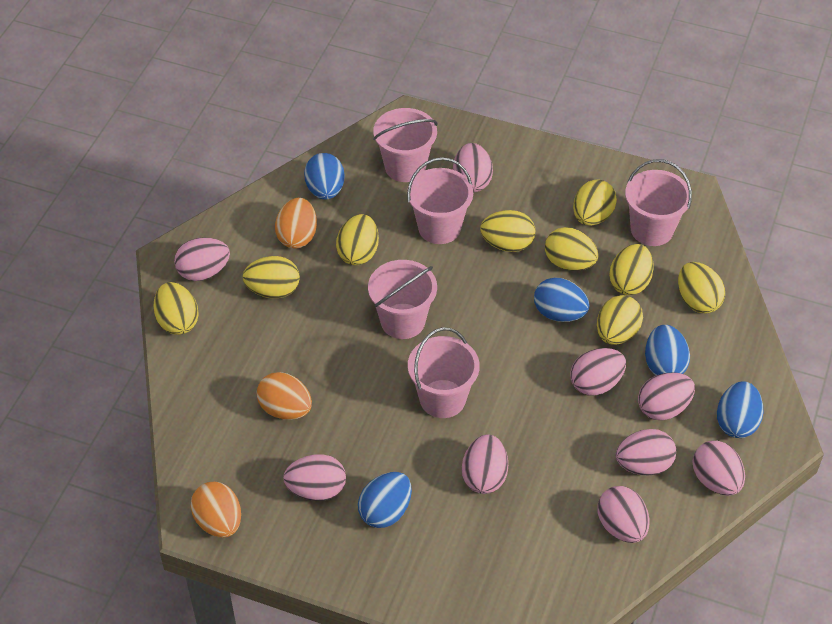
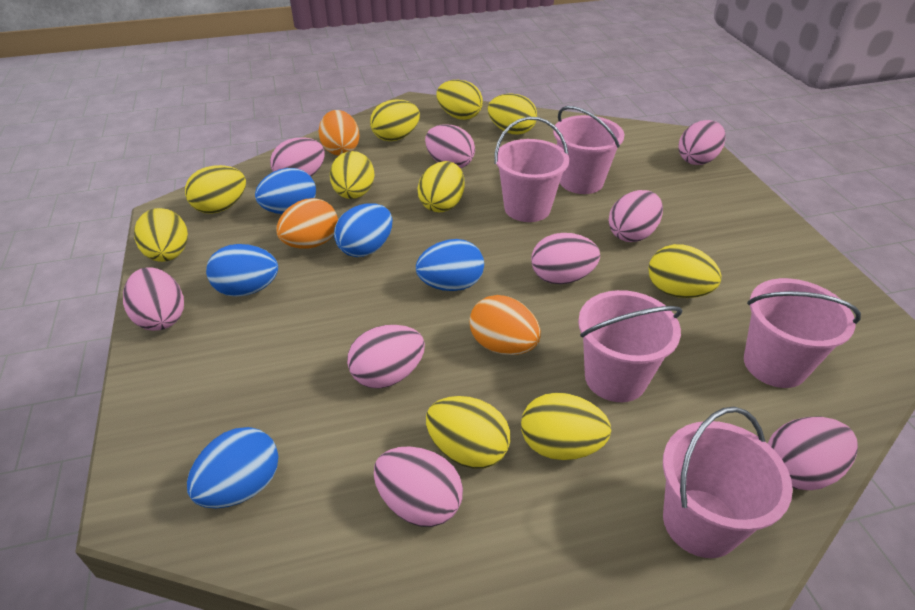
yellow egg: 9 -> 10

